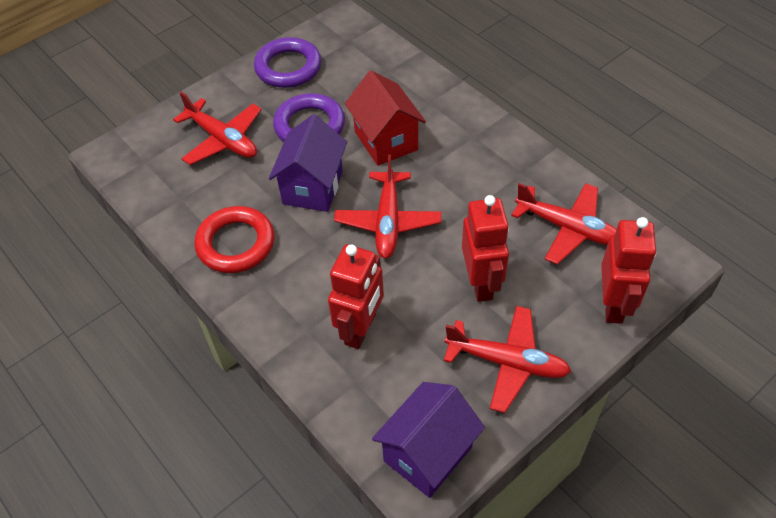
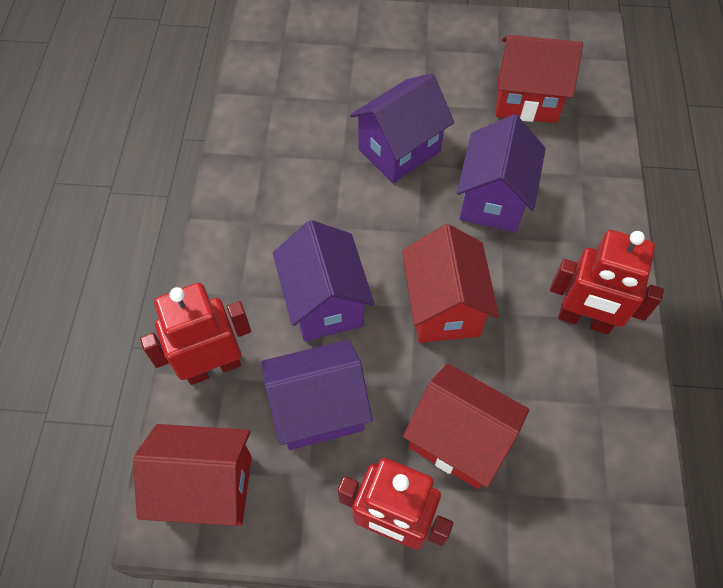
purple house: 2 -> 4
purple ring: 2 -> 0
red house: 1 -> 4
red plane: 4 -> 0
red ring: 1 -> 0

